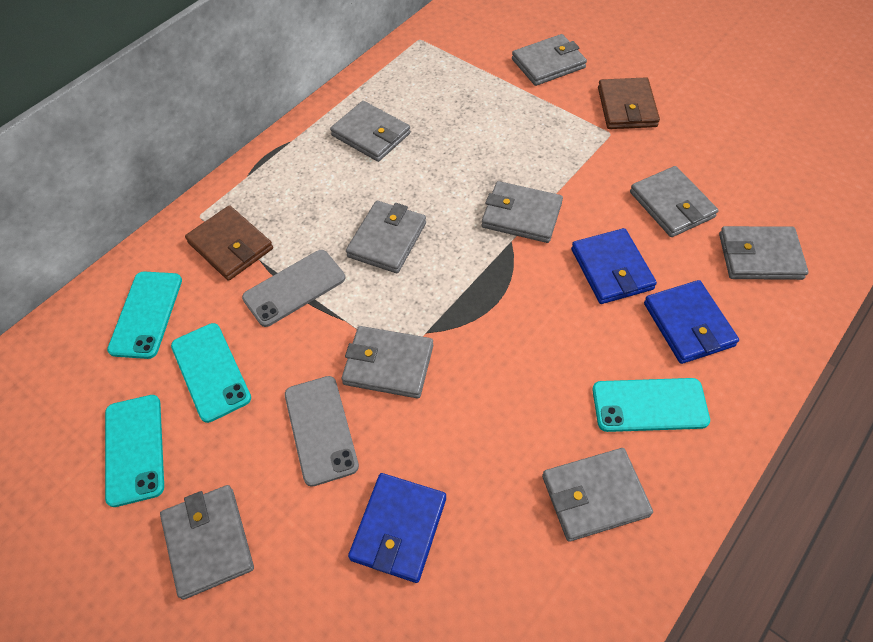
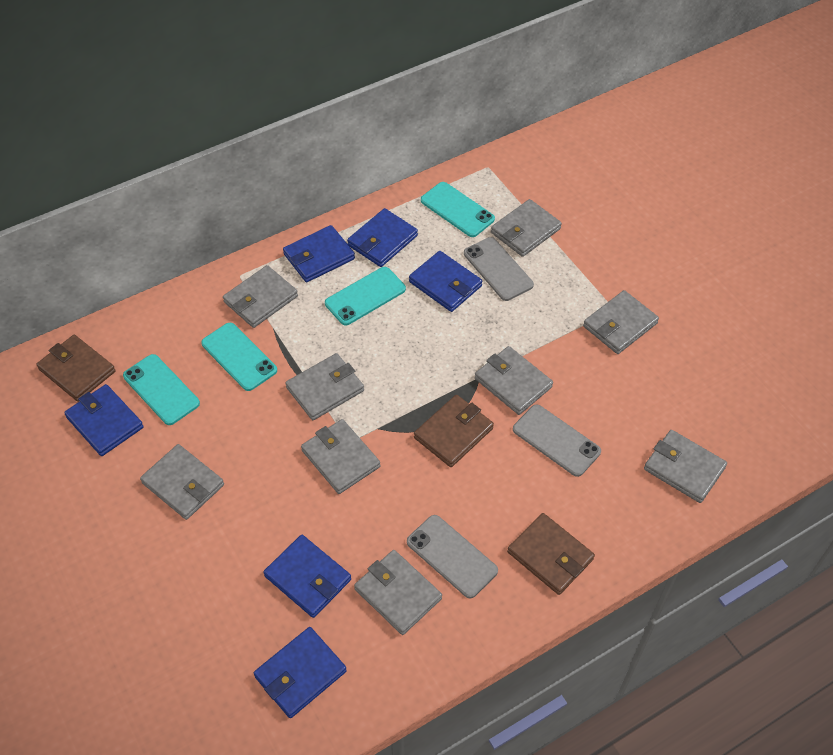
blue wallet: 3 -> 6
brown wallet: 2 -> 3
grey phone: 2 -> 3

